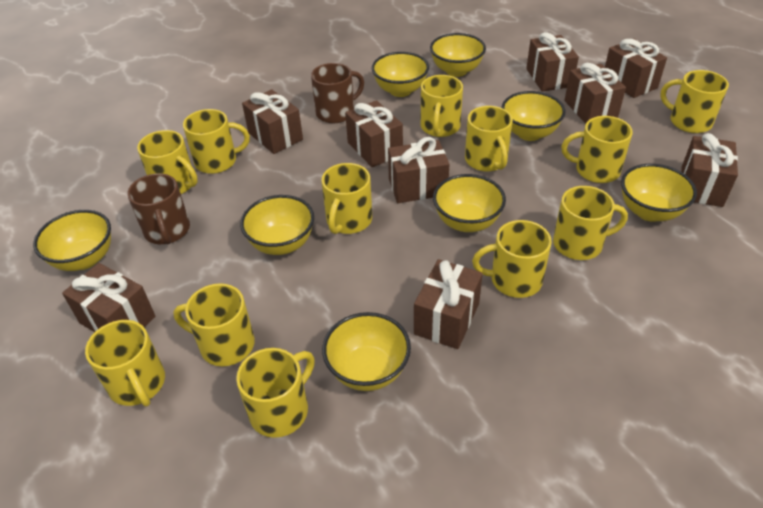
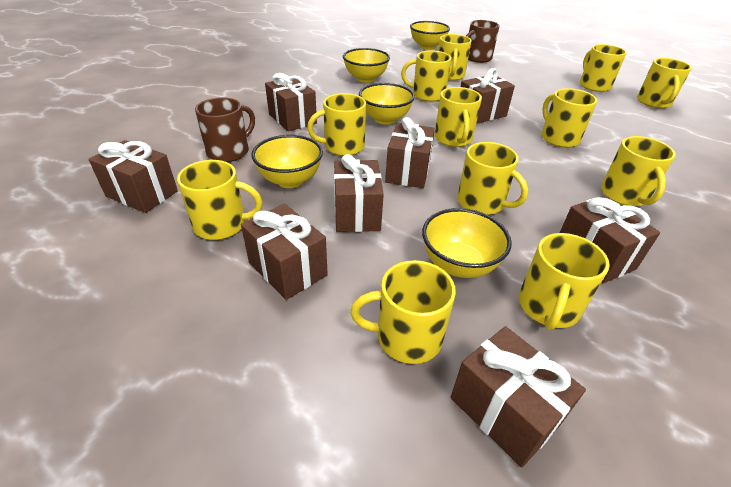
brown gift: 9 -> 8
yellow bowl: 8 -> 5

